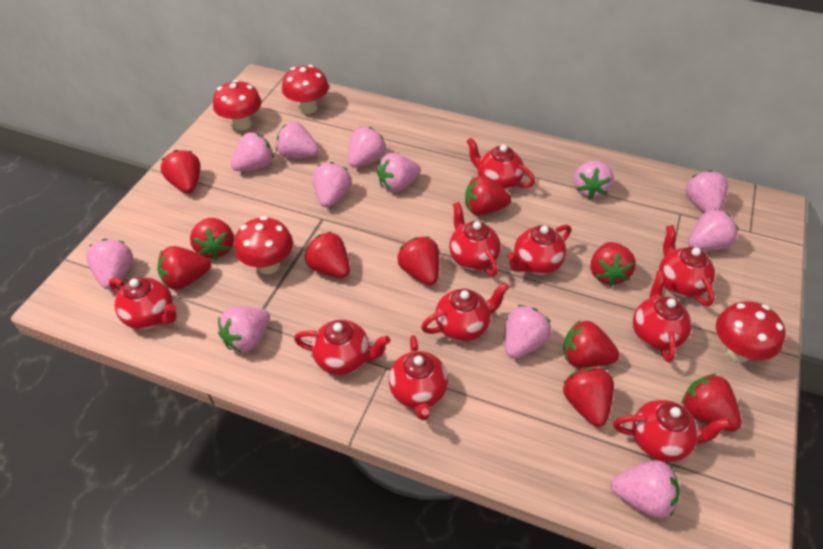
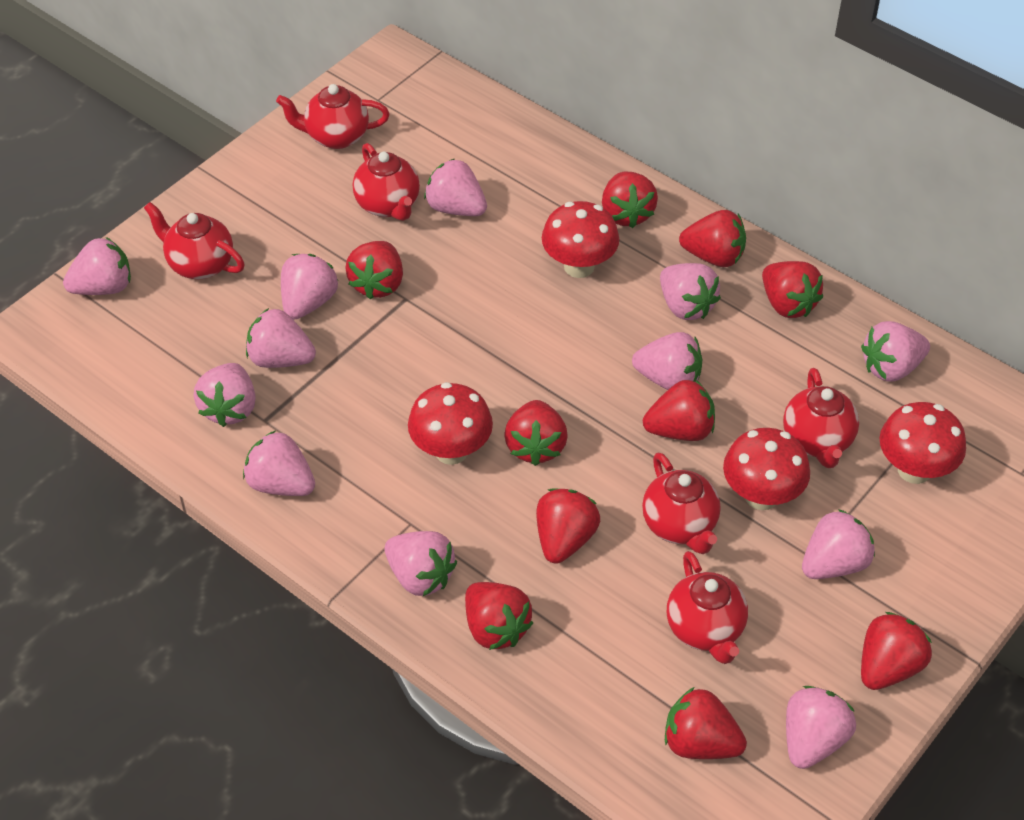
red teapot: 10 -> 6

